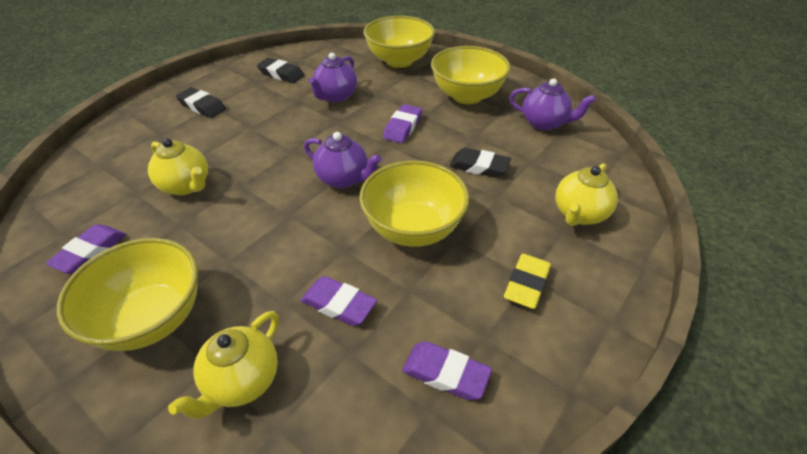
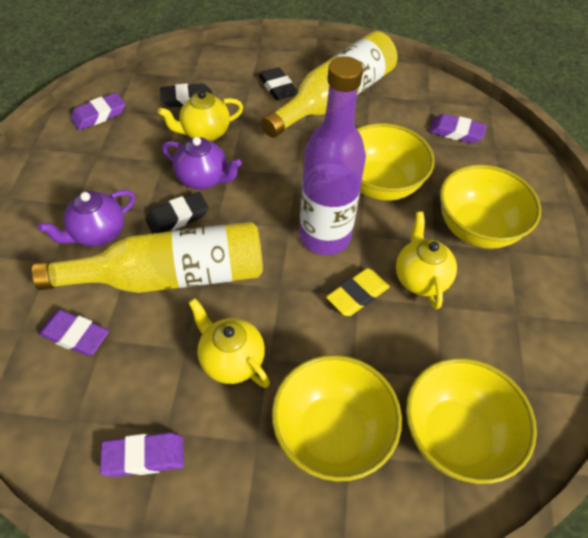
purple bottle: 0 -> 1
purple teapot: 3 -> 2
yellow bottle: 0 -> 2

